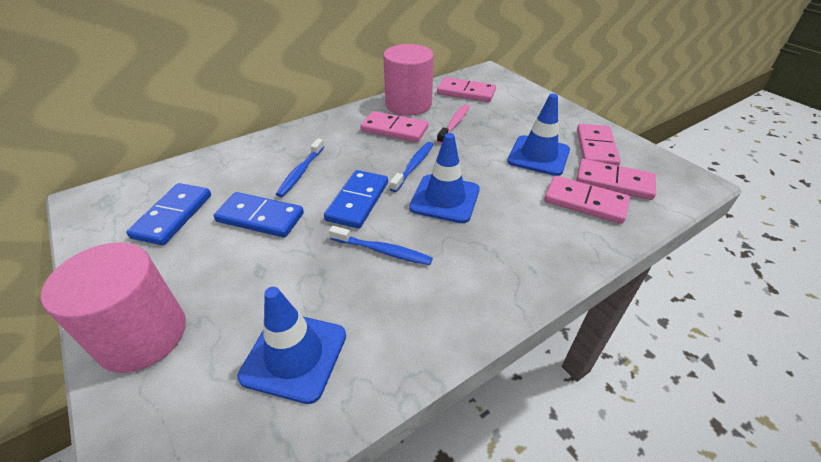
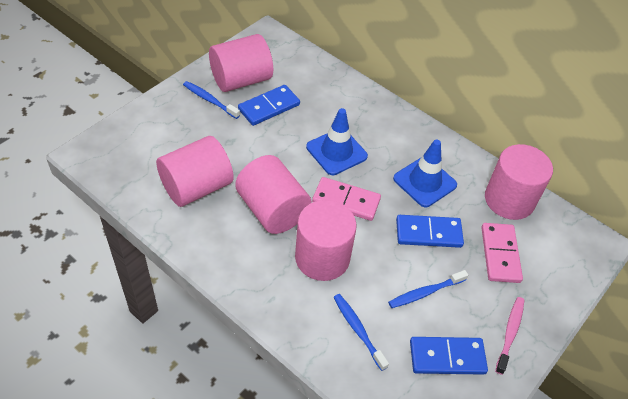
blue traffic cone: 3 -> 2
pink cylinder: 2 -> 5
pink domino: 5 -> 2

